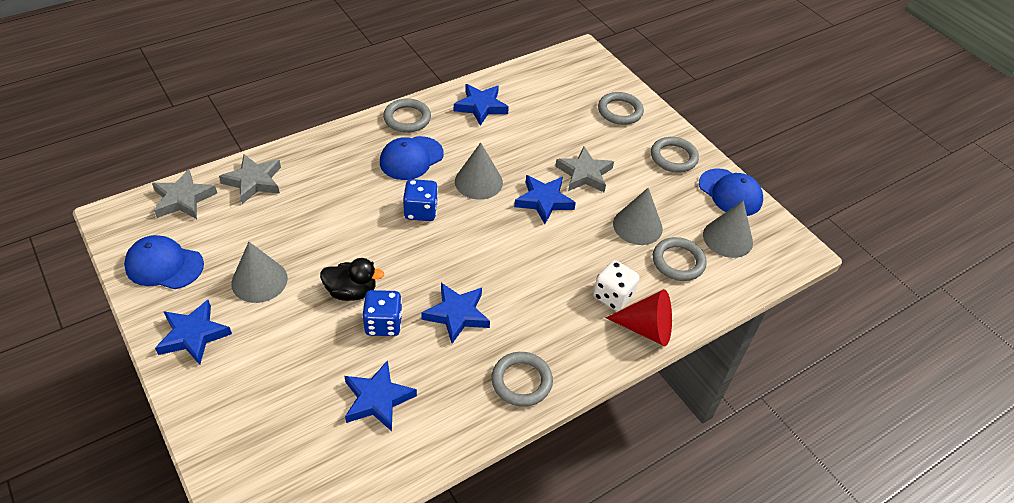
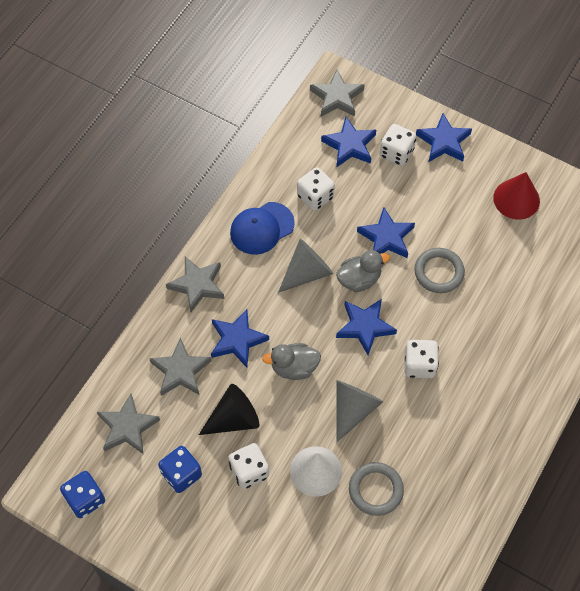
black cone: 0 -> 1
black duck: 1 -> 0
blue cap: 3 -> 1
grey cone: 4 -> 2
grey duck: 0 -> 2
grey ring: 5 -> 2
grey star: 3 -> 4
white cone: 0 -> 1
white dice: 1 -> 4

